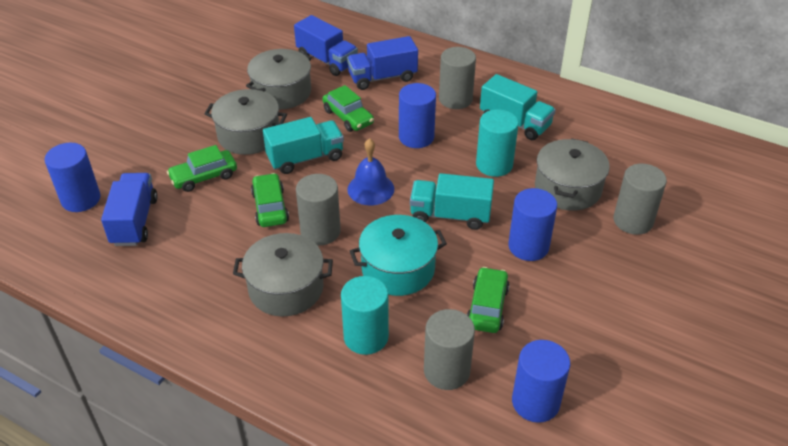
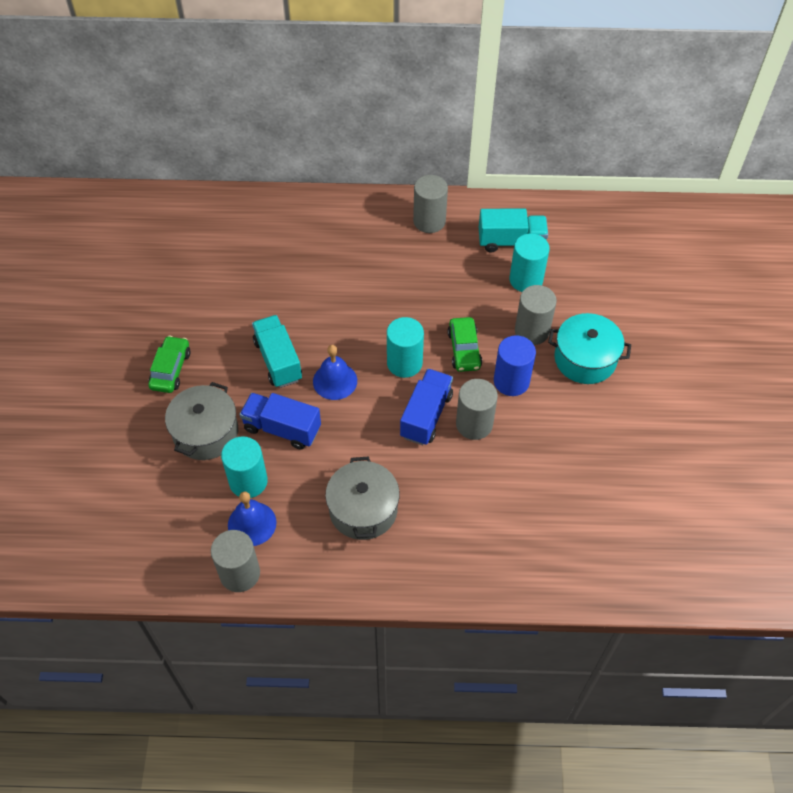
blue bell: 1 -> 2
blue cylinder: 4 -> 1
blue truck: 3 -> 2
green car: 4 -> 2
grey pot: 4 -> 2
turquoise cylinder: 2 -> 3
turquoise truck: 3 -> 2

